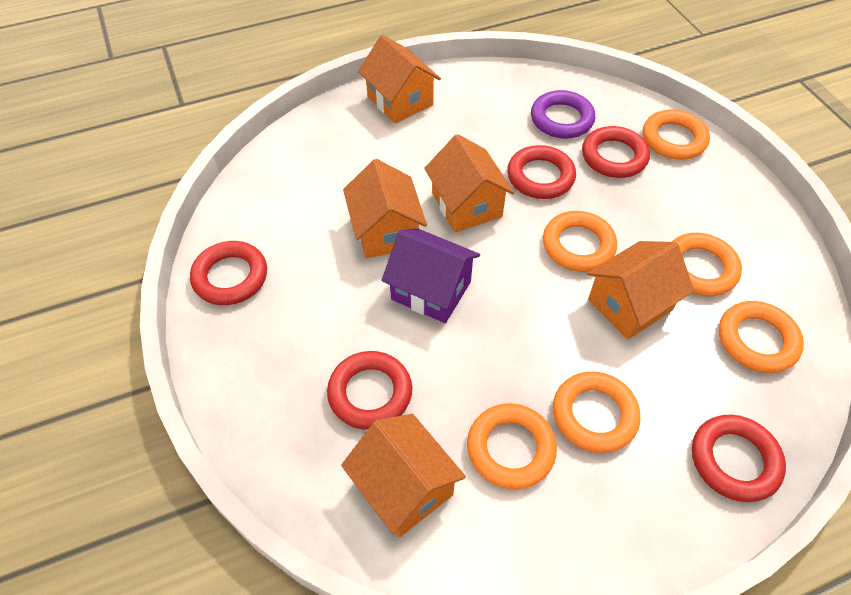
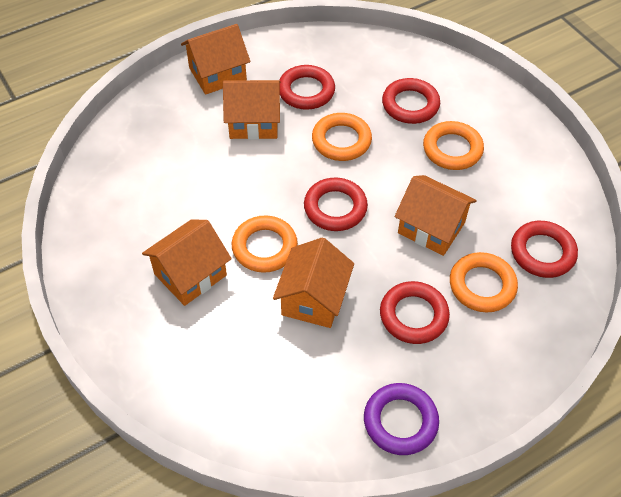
orange ring: 6 -> 4
purple house: 1 -> 0

